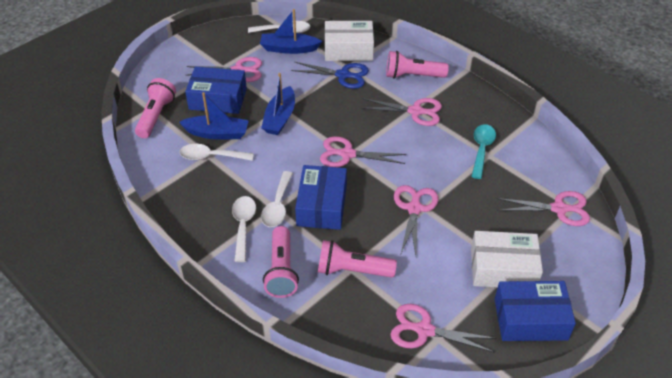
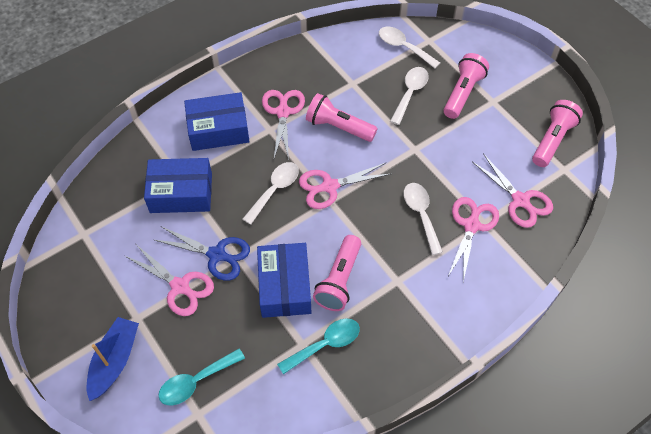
blue boat: 3 -> 1
pink scissors: 6 -> 5
turquoise spoon: 1 -> 2
white box: 2 -> 0

